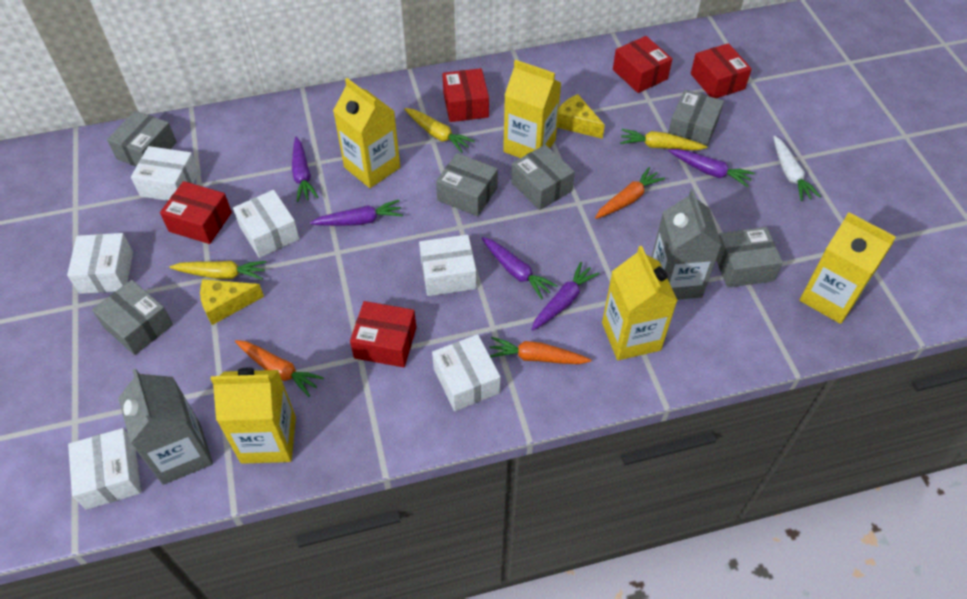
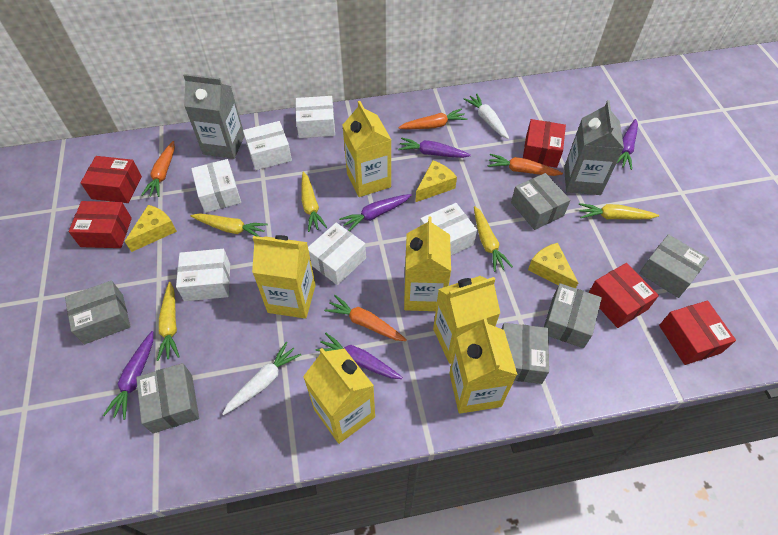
orange carrot: 3 -> 4
white carrot: 1 -> 2
yellow carrot: 3 -> 5
yellow carton: 5 -> 6
yellow cheese: 2 -> 3

